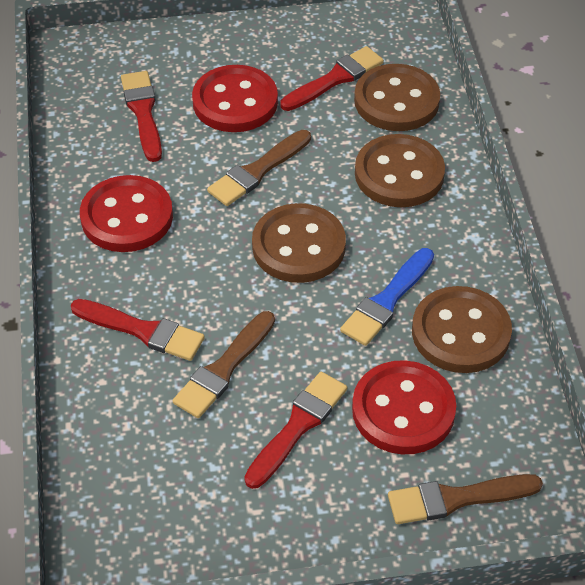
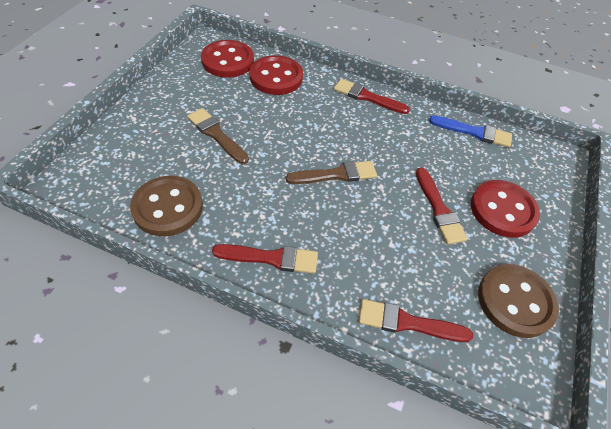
brown brush: 3 -> 2
brown button: 4 -> 2

